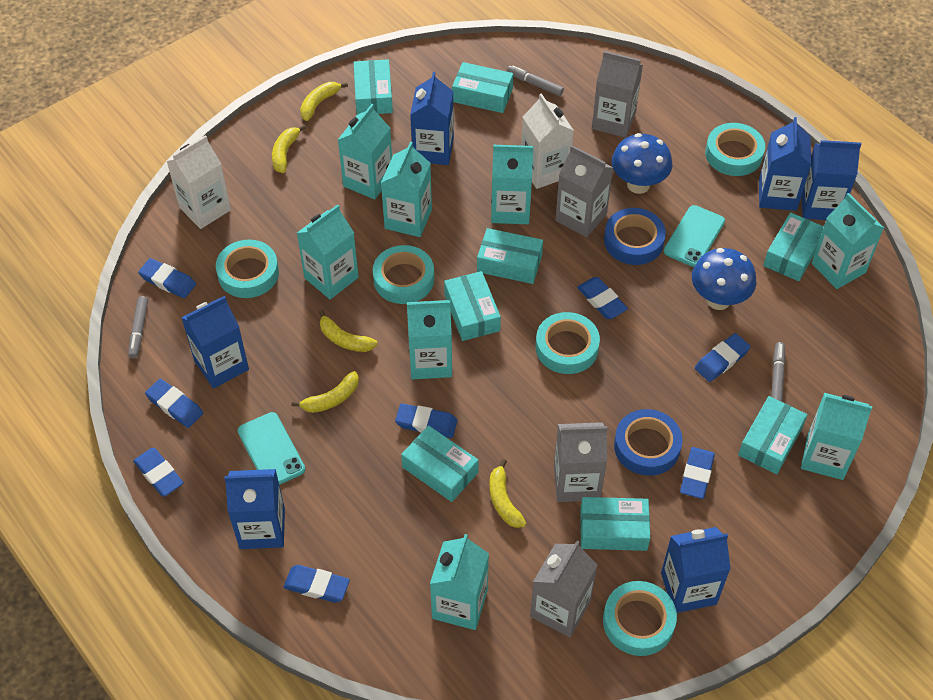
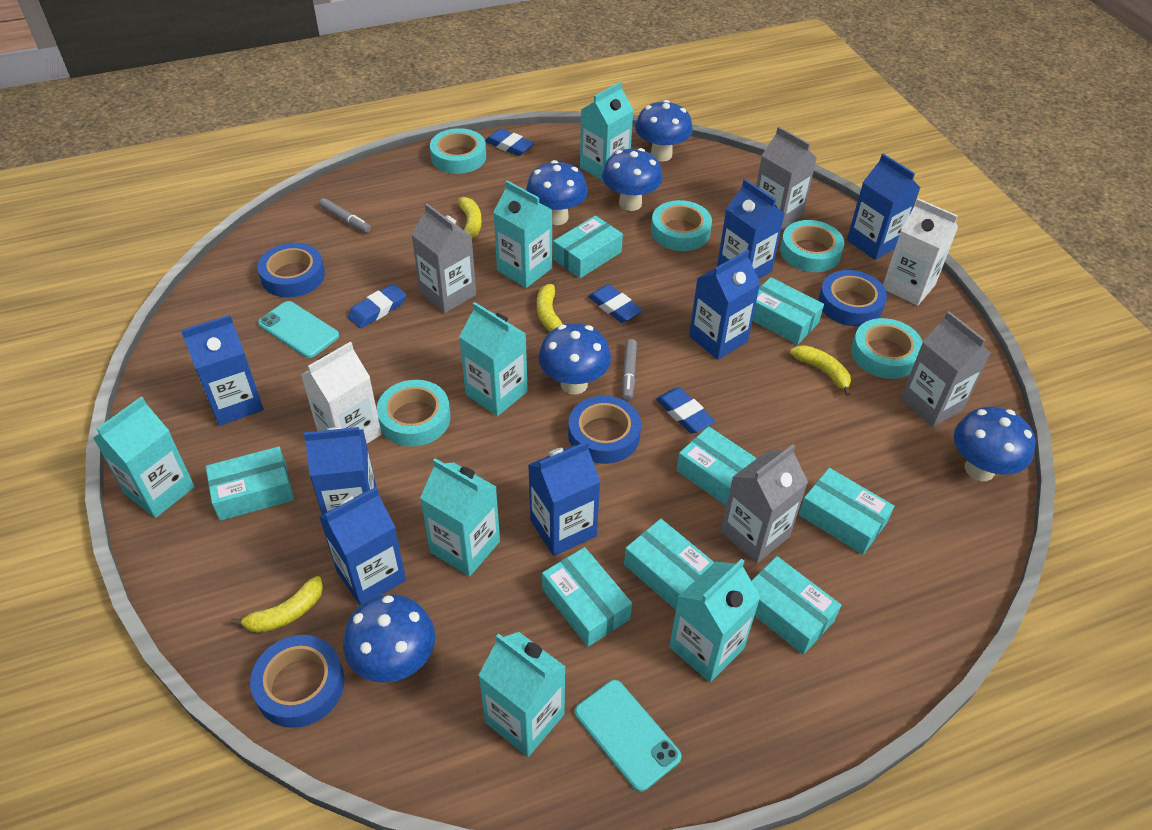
blue carton: 6 -> 7
blue eraser: 8 -> 4
blue mushroom: 2 -> 6
blue tape: 2 -> 4
grey marker: 3 -> 2
turquoise carton: 8 -> 7
yellow banana: 5 -> 4

